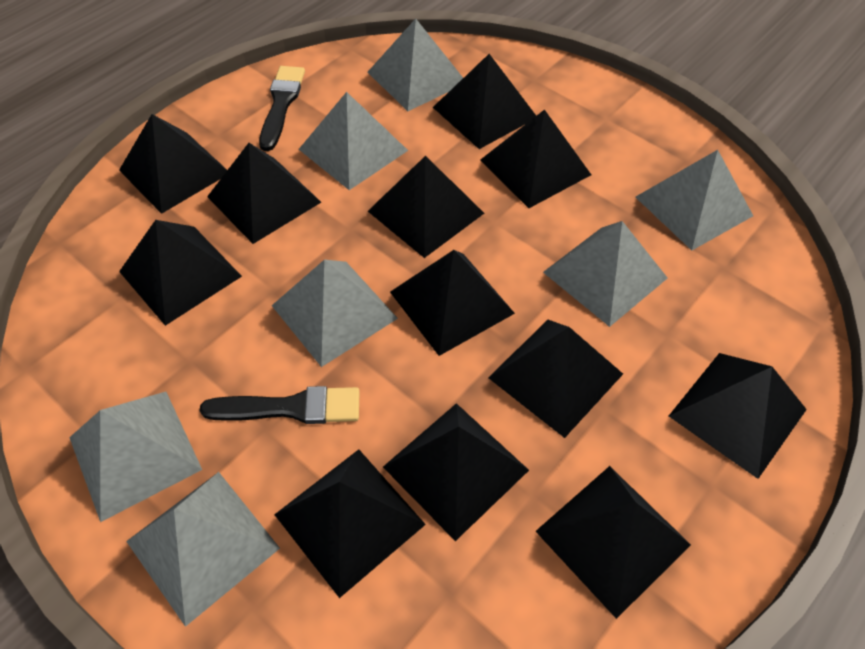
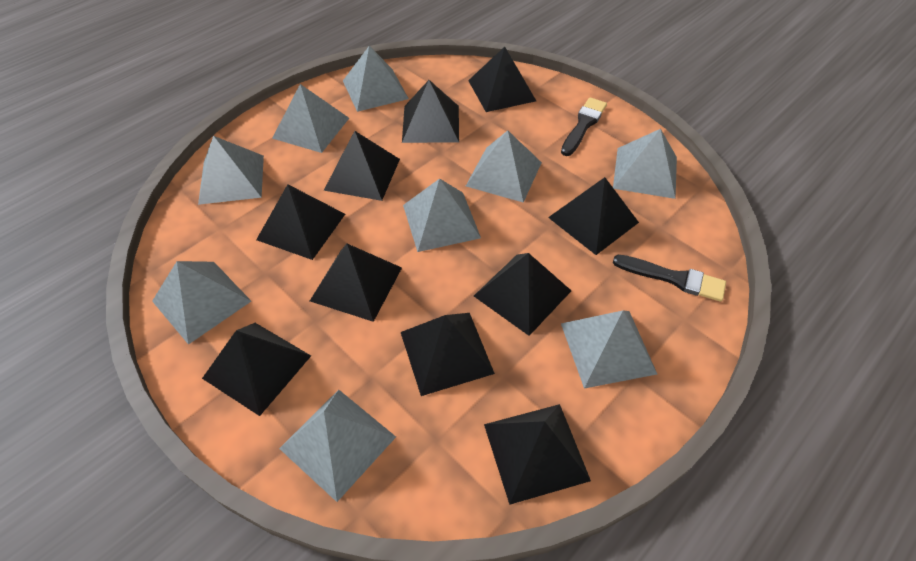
black pyramid: 12 -> 10
grey pyramid: 7 -> 9

